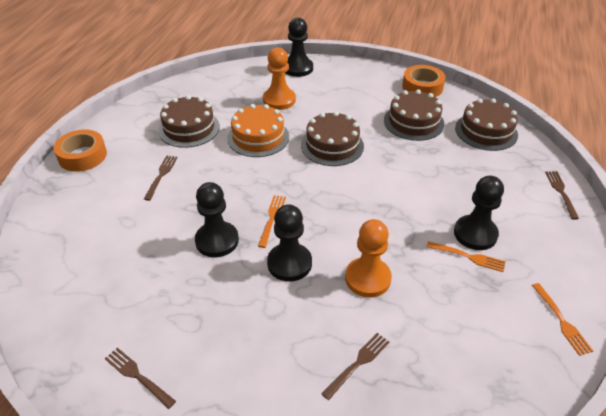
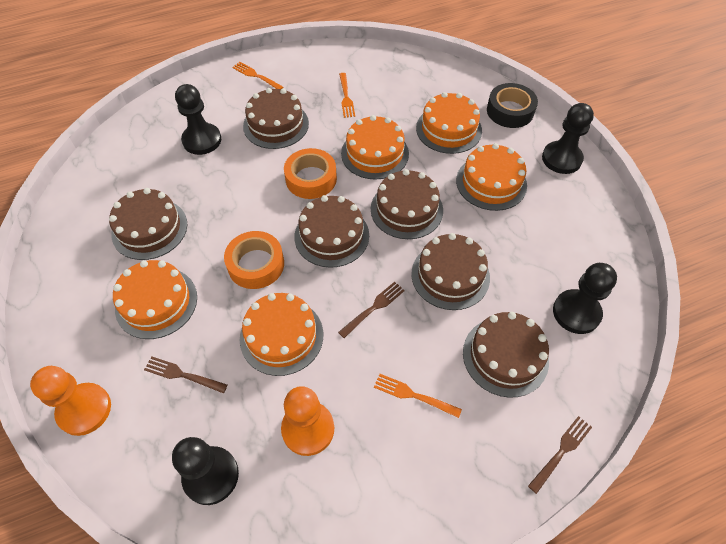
black tape: 0 -> 1
brown cake: 4 -> 6
brown fork: 4 -> 3
orange cake: 1 -> 5

